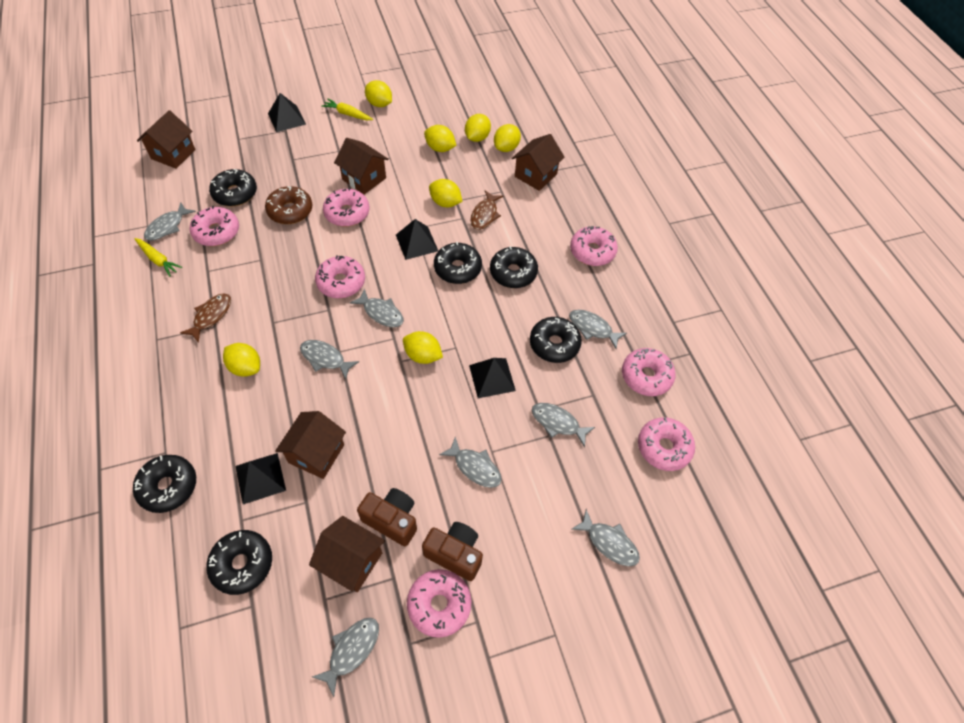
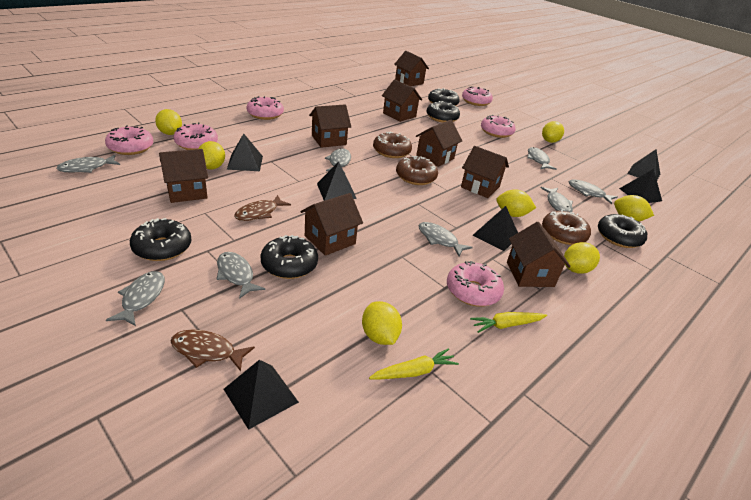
black donut: 6 -> 5
black pyramid: 4 -> 6
brown camera: 2 -> 0
brown donut: 1 -> 3
brown house: 5 -> 8
pink donut: 7 -> 6

